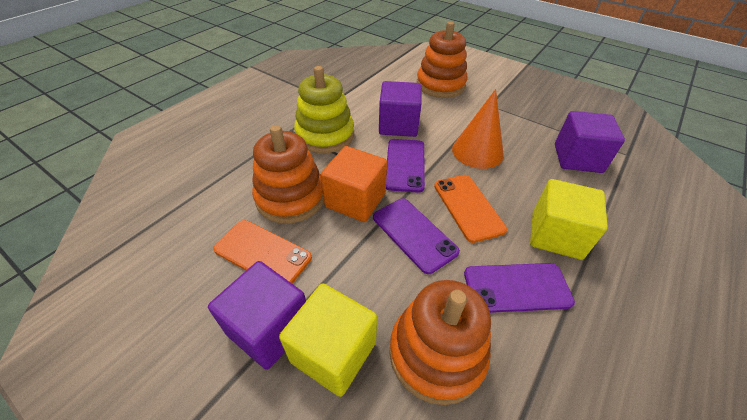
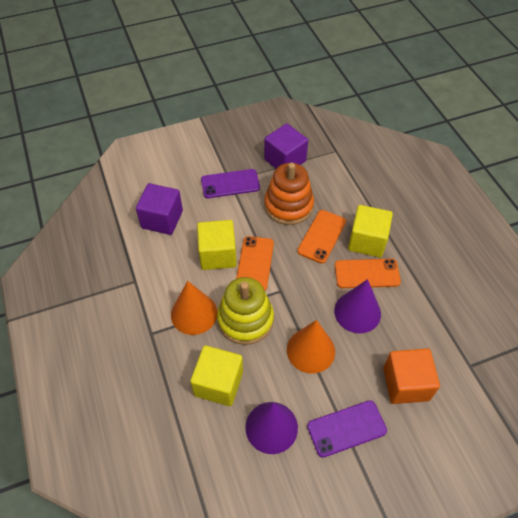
orange cone: 1 -> 2
orange phone: 2 -> 3
orange stacking toy: 3 -> 1
purple cone: 0 -> 2
purple cube: 3 -> 2
purple phone: 3 -> 2
yellow cube: 2 -> 3

